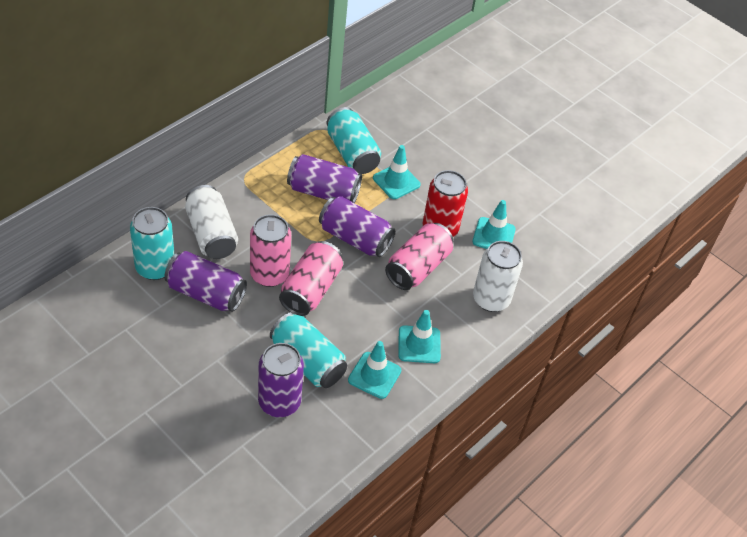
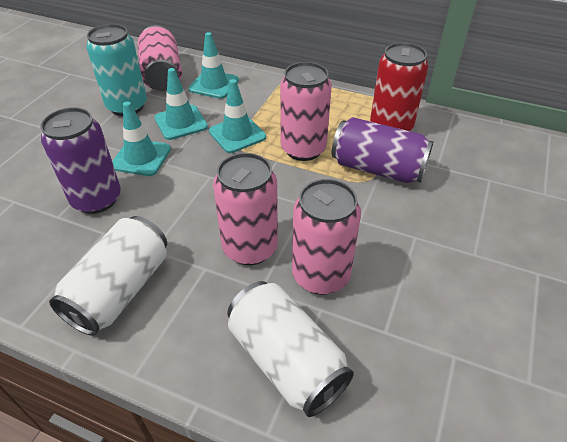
pink can: 3 -> 4
purple can: 4 -> 2
turquoise can: 3 -> 1

